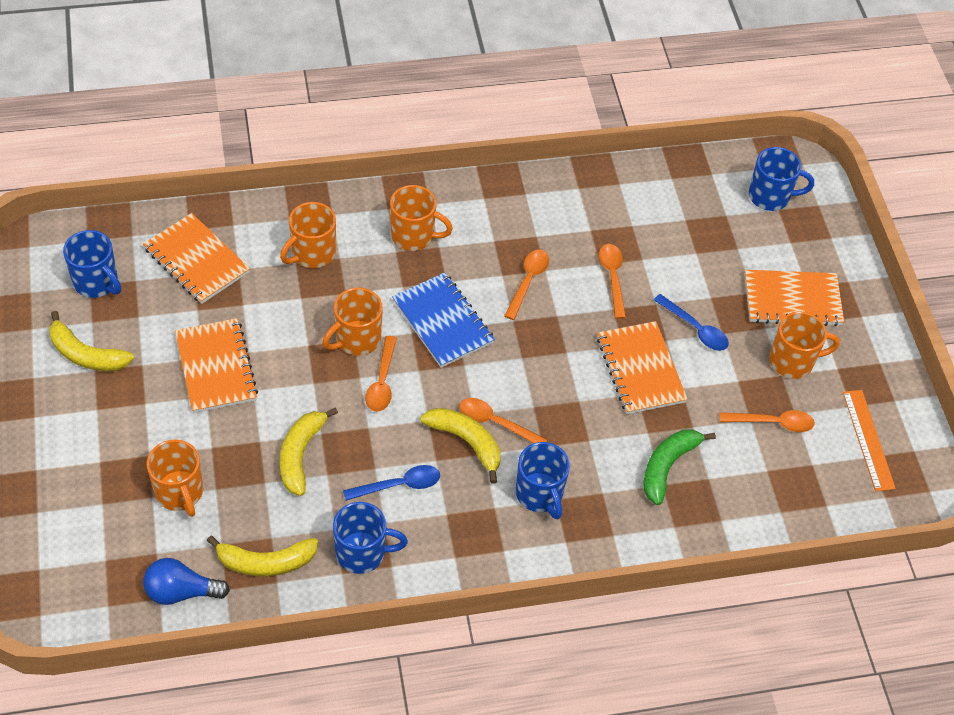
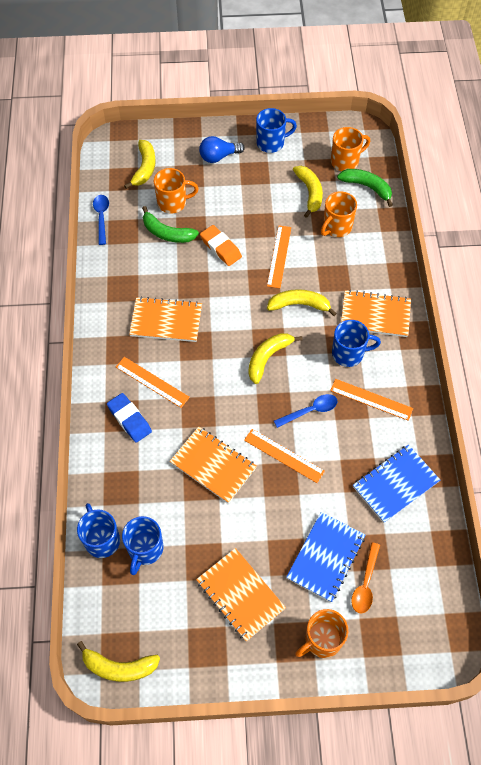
blue eraser: 0 -> 1
blue notebook: 1 -> 2
green banana: 1 -> 2
orange eraser: 0 -> 1
orange mug: 5 -> 4
orange ruler: 1 -> 4
orange spoon: 5 -> 1
yellow banana: 4 -> 5

